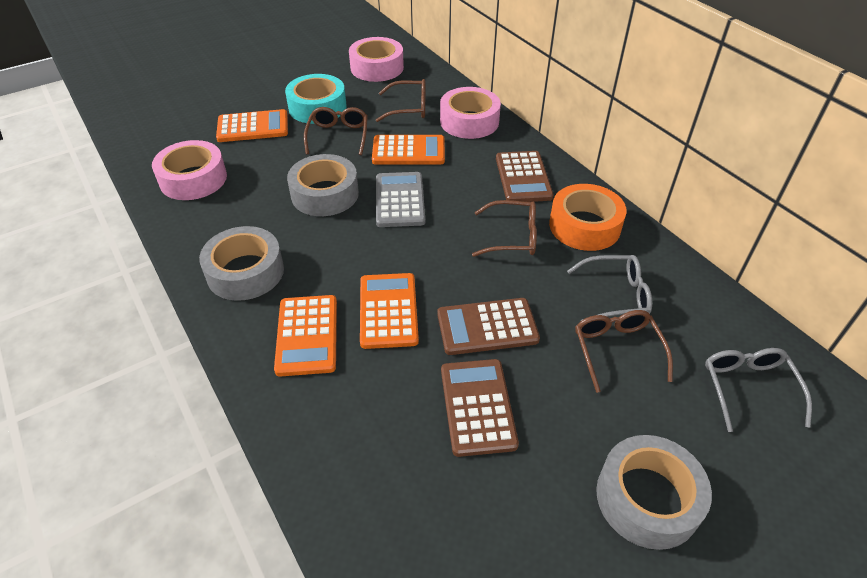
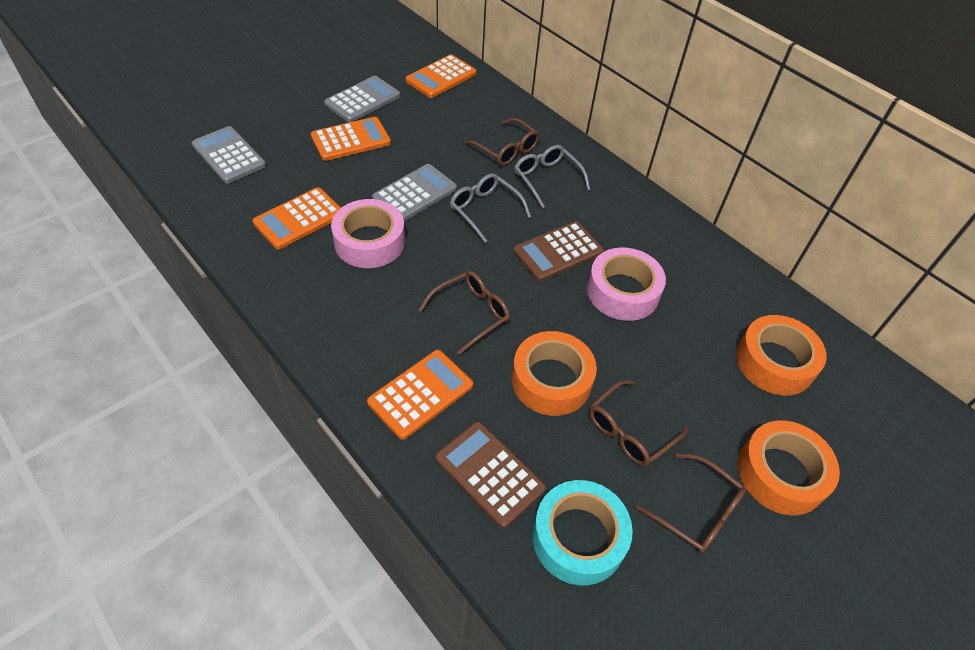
brown calculator: 3 -> 2
grey calculator: 1 -> 3
grey tape: 3 -> 0
orange tape: 1 -> 3
pink tape: 3 -> 2

